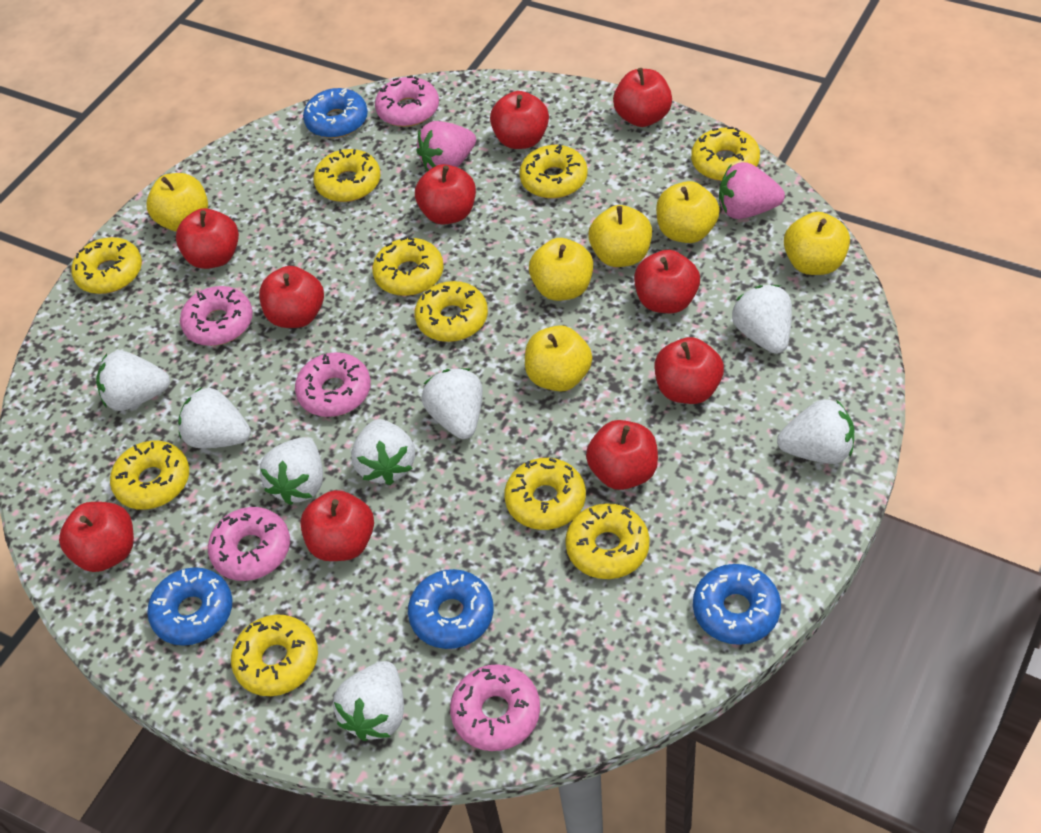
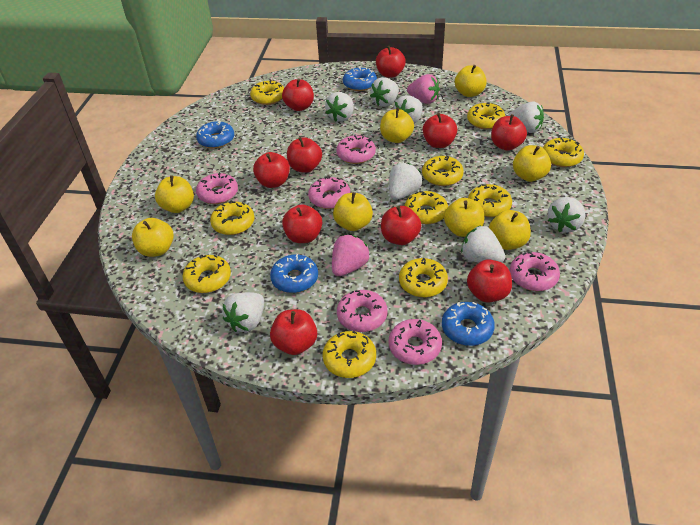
pink donut: 5 -> 6
yellow apple: 6 -> 8

